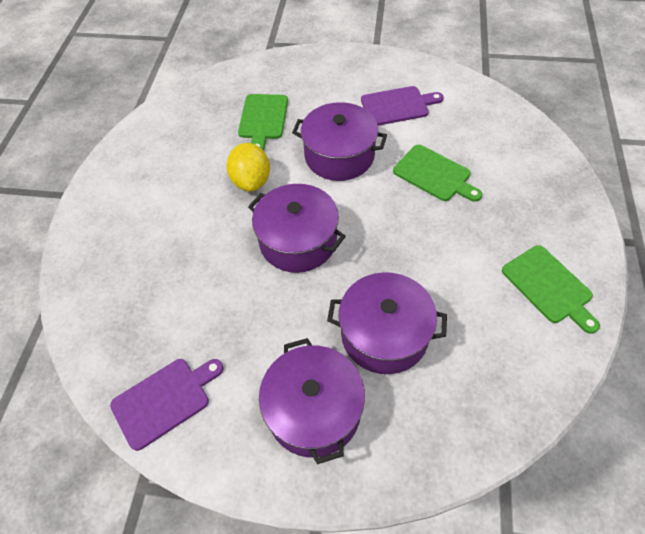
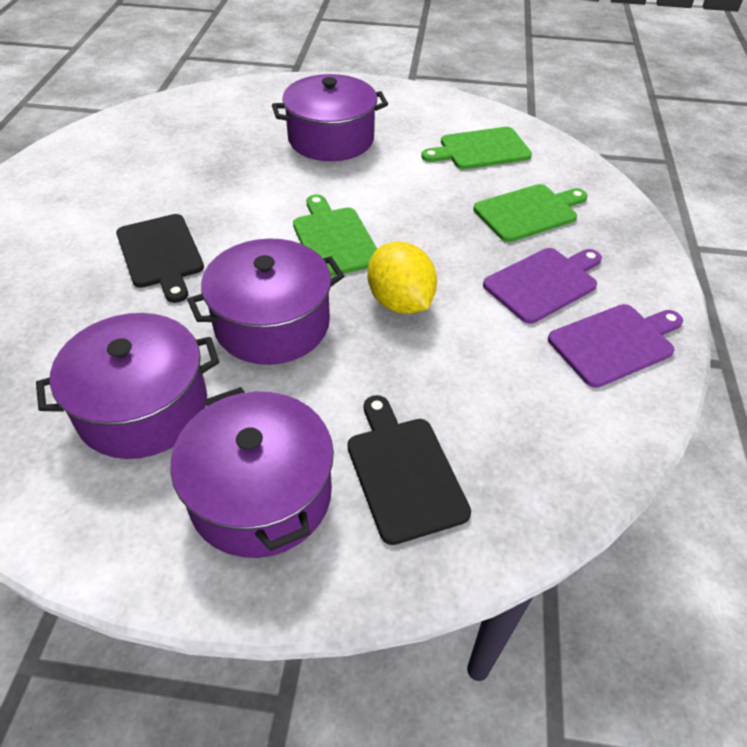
black cutting board: 0 -> 2

